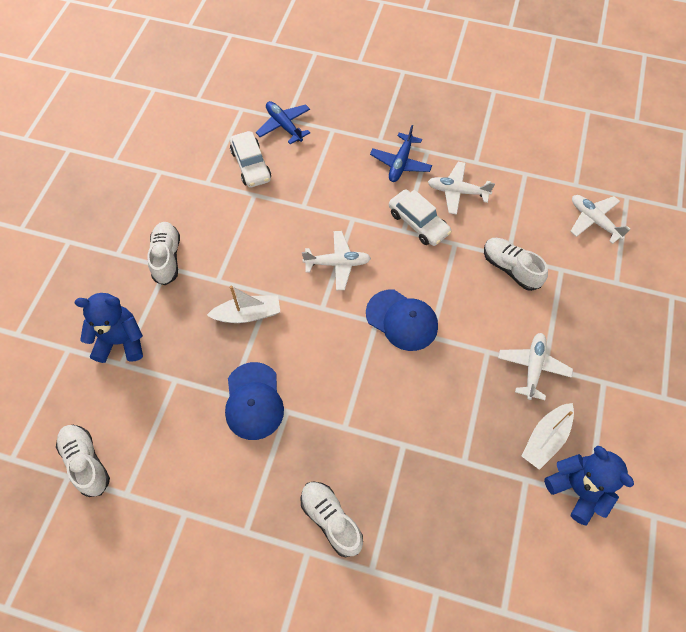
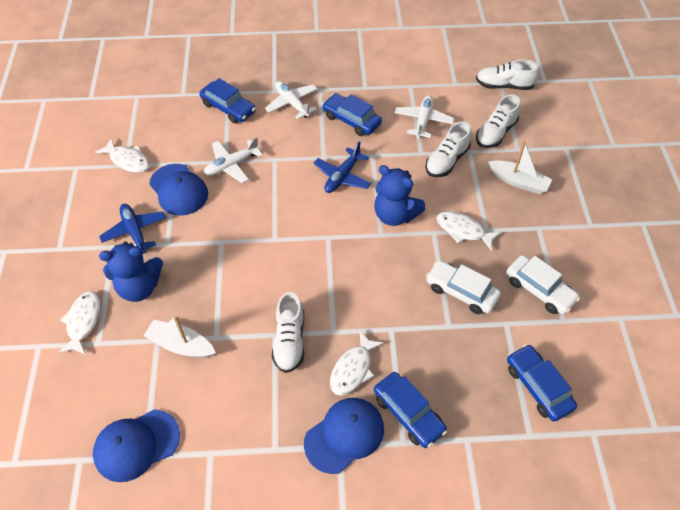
blue cap: 2 -> 3
blue car: 0 -> 4
white fish: 0 -> 4
white plane: 4 -> 3

